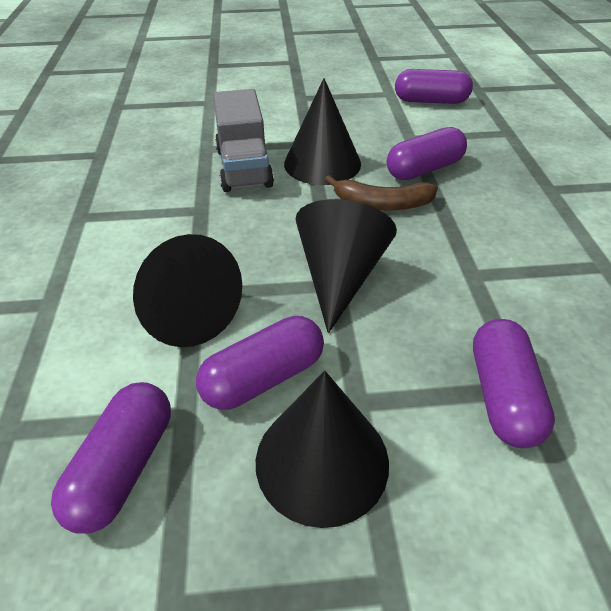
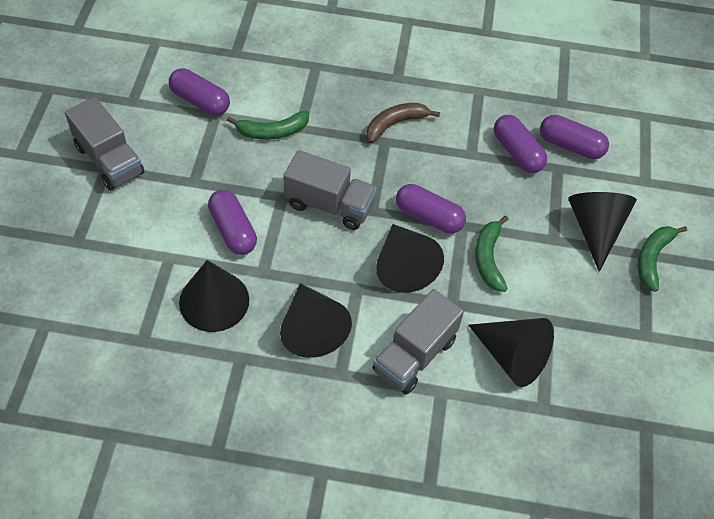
black cone: 4 -> 5
green banana: 0 -> 3
grey truck: 1 -> 3

